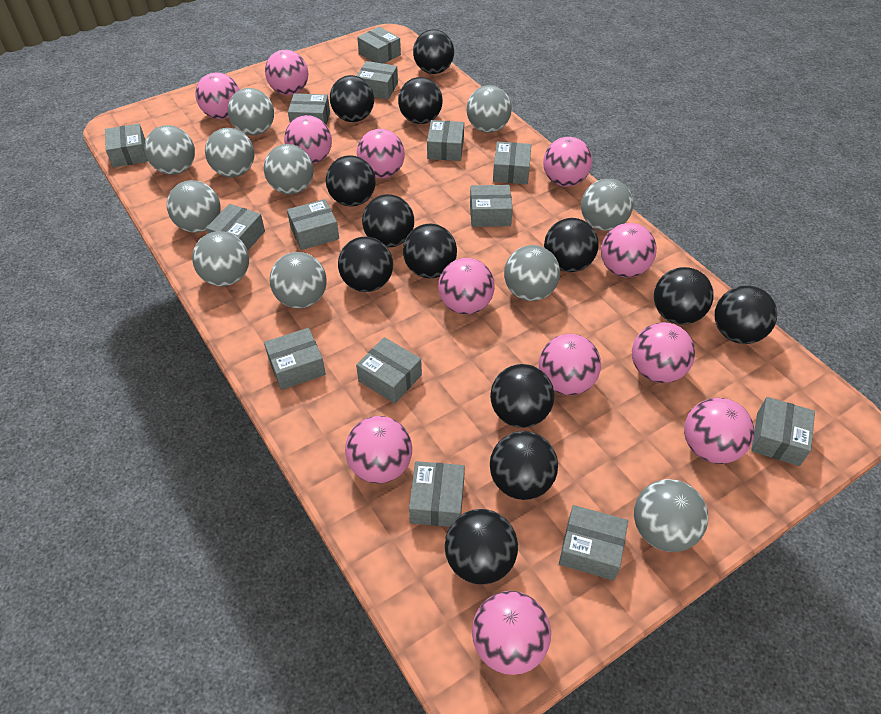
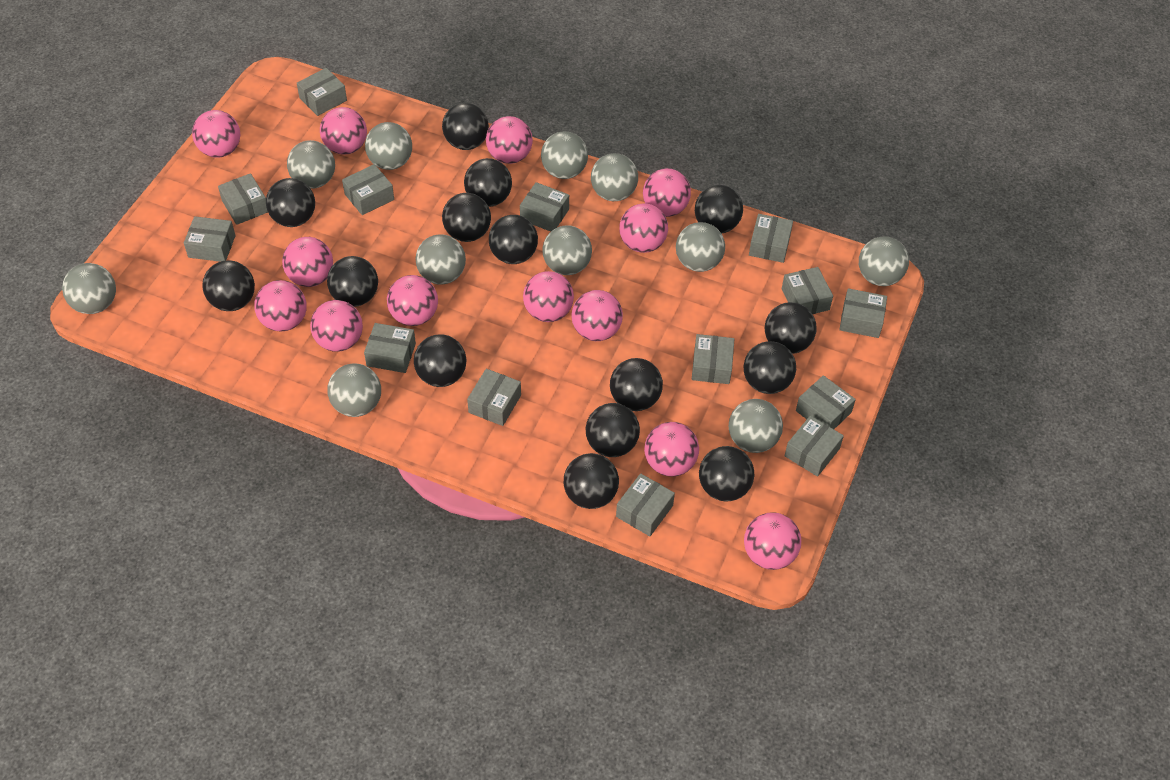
black ball: 13 -> 15
pink ball: 12 -> 13

